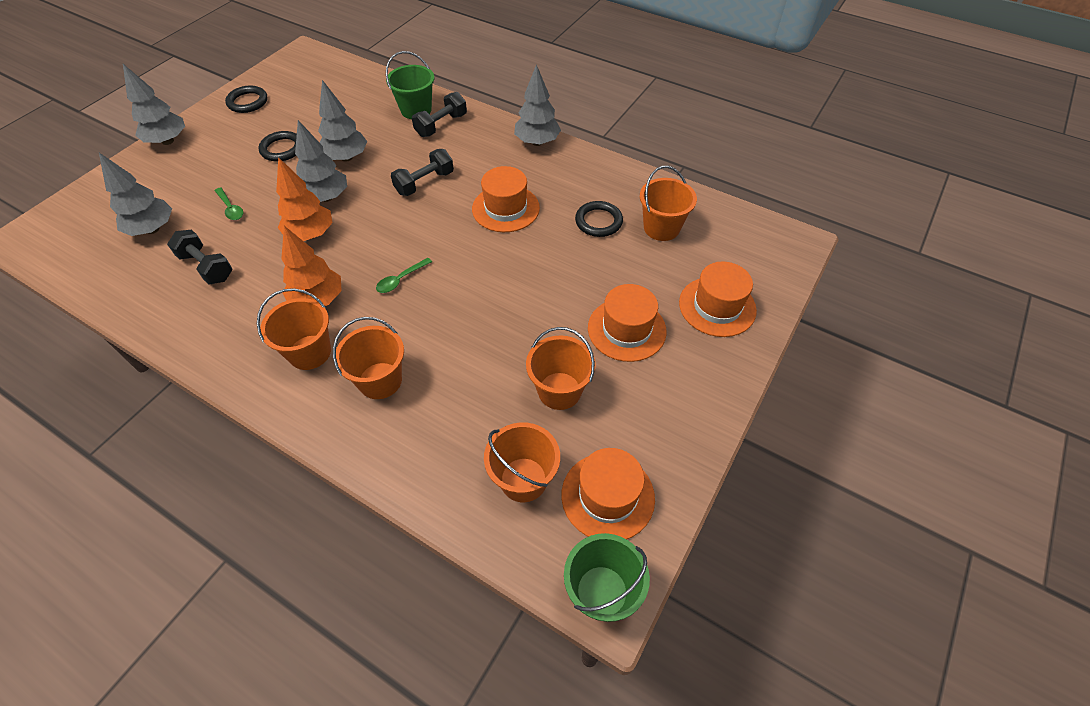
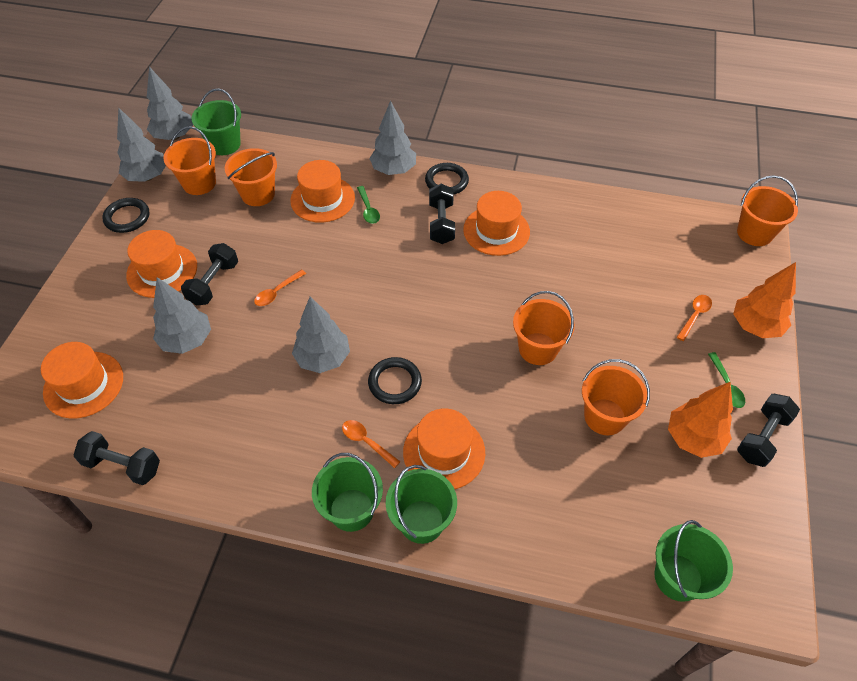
black dumbbell: 3 -> 4
green bucket: 2 -> 4
orange hat: 4 -> 5
orange spoon: 0 -> 3

